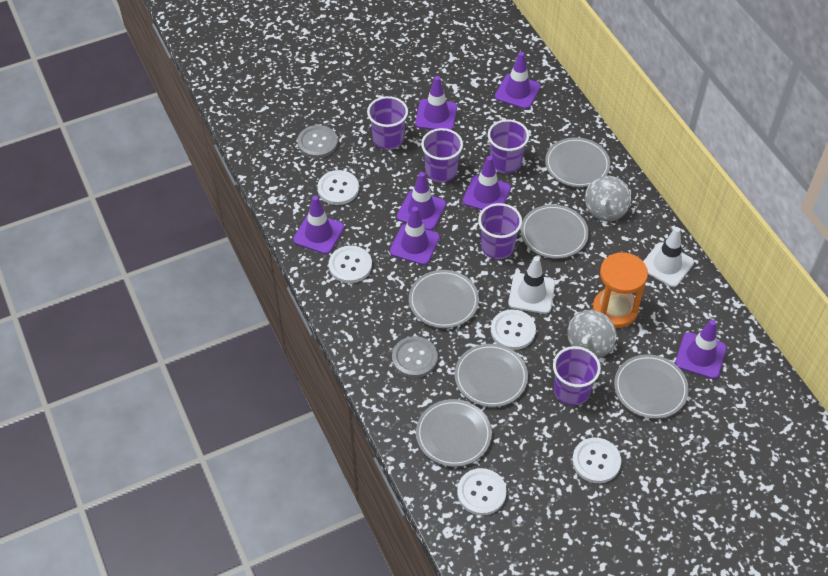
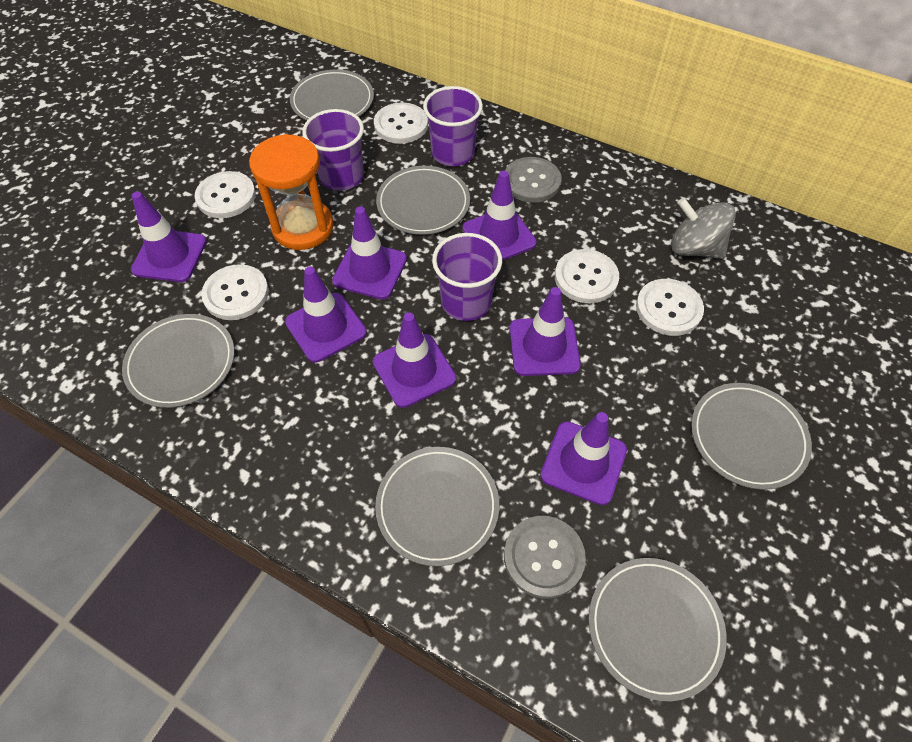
grey spinning top: 2 -> 1
purple cup: 5 -> 3
white traffic cone: 2 -> 0

